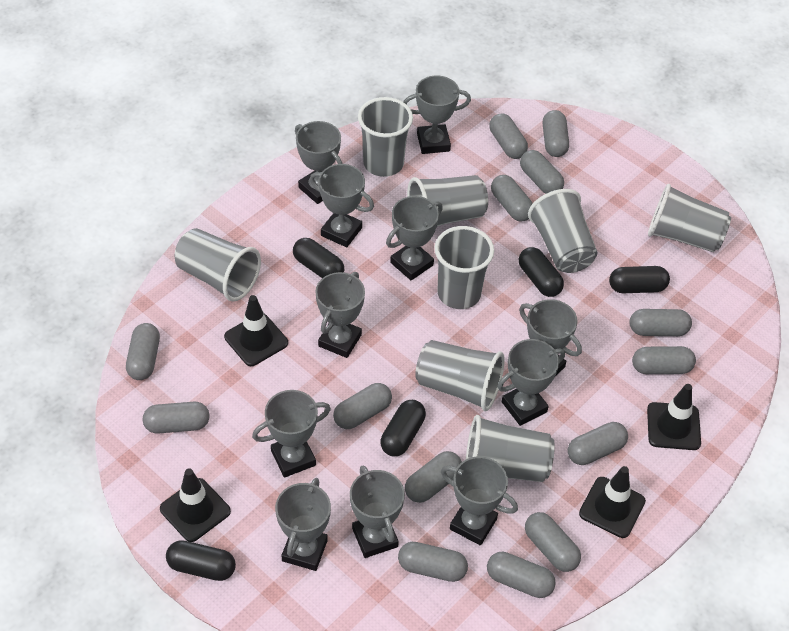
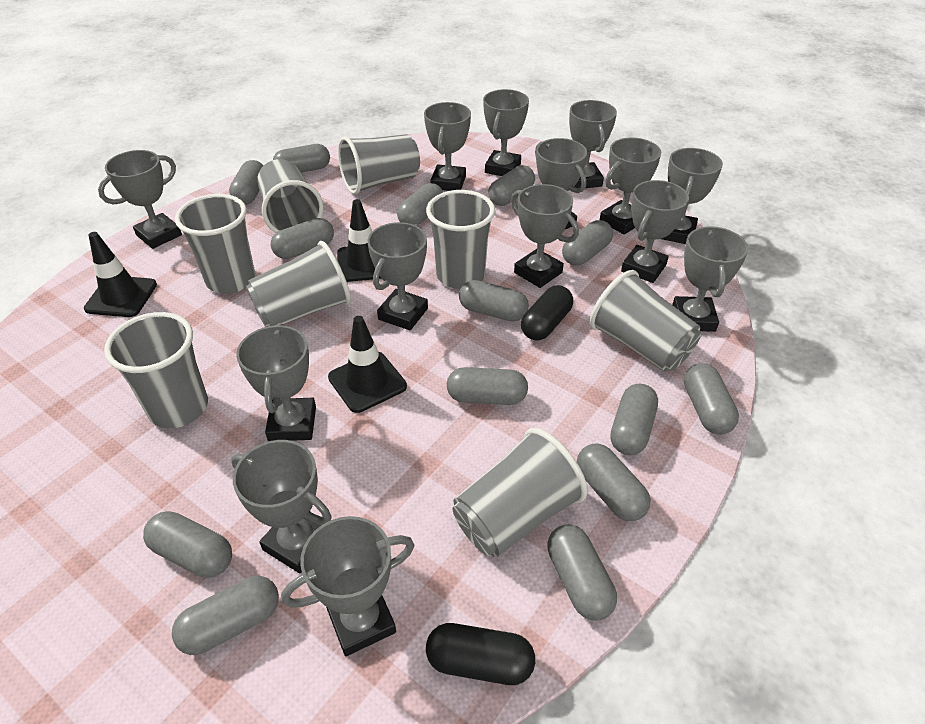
black capsule: 5 -> 2
black traffic cone: 4 -> 3
grey trophy: 11 -> 14

